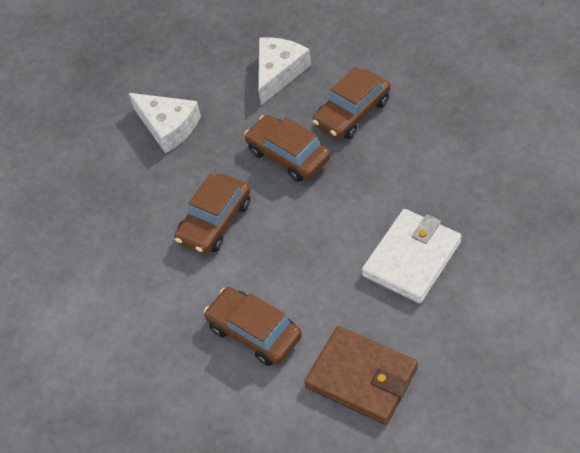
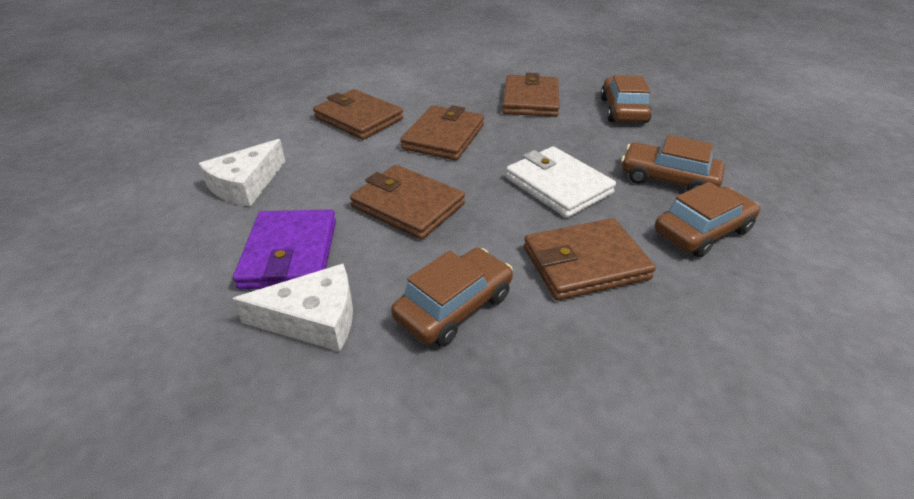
brown wallet: 1 -> 5
purple wallet: 0 -> 1

